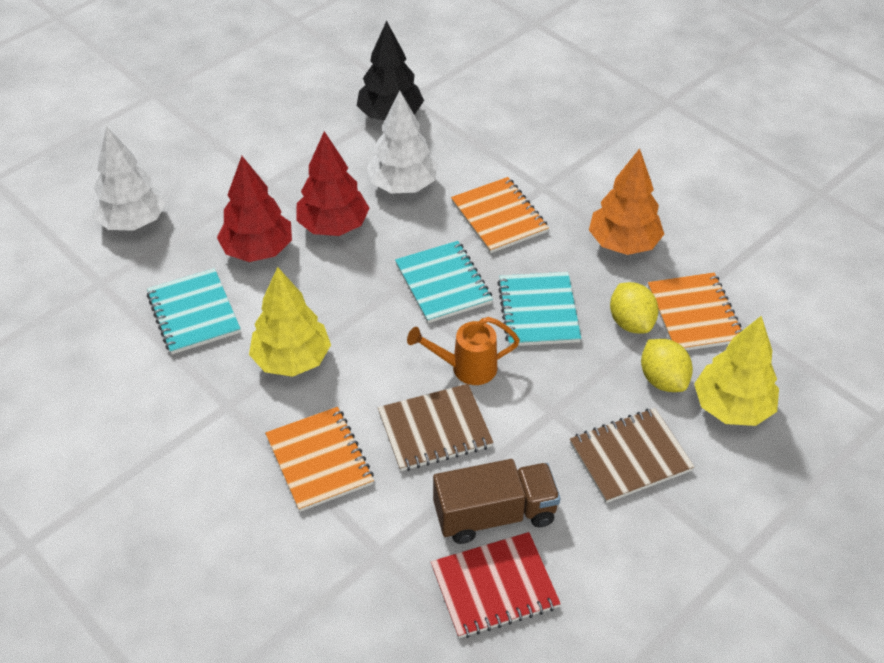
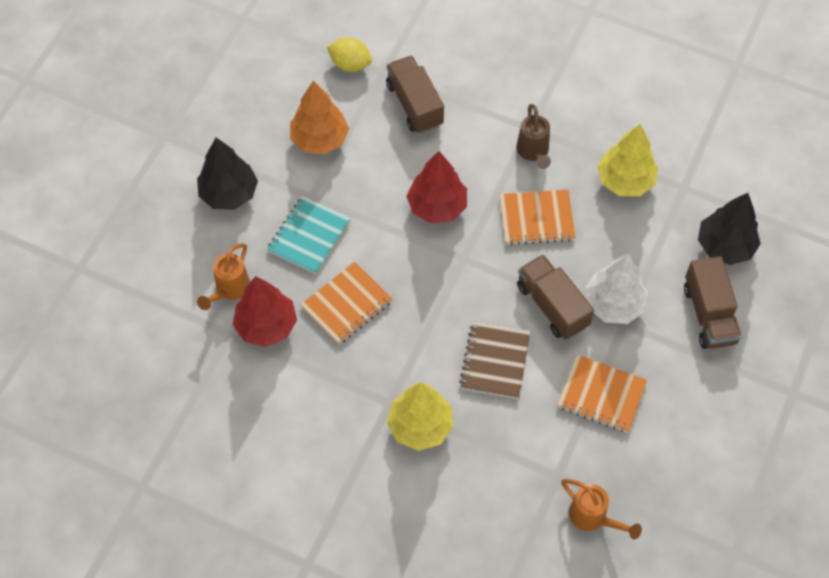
black tree: 1 -> 2
brown notebook: 2 -> 1
brown truck: 1 -> 3
brown watering can: 0 -> 1
orange watering can: 1 -> 2
red notebook: 1 -> 0
turquoise notebook: 3 -> 1
white tree: 2 -> 1
yellow lemon: 2 -> 1

